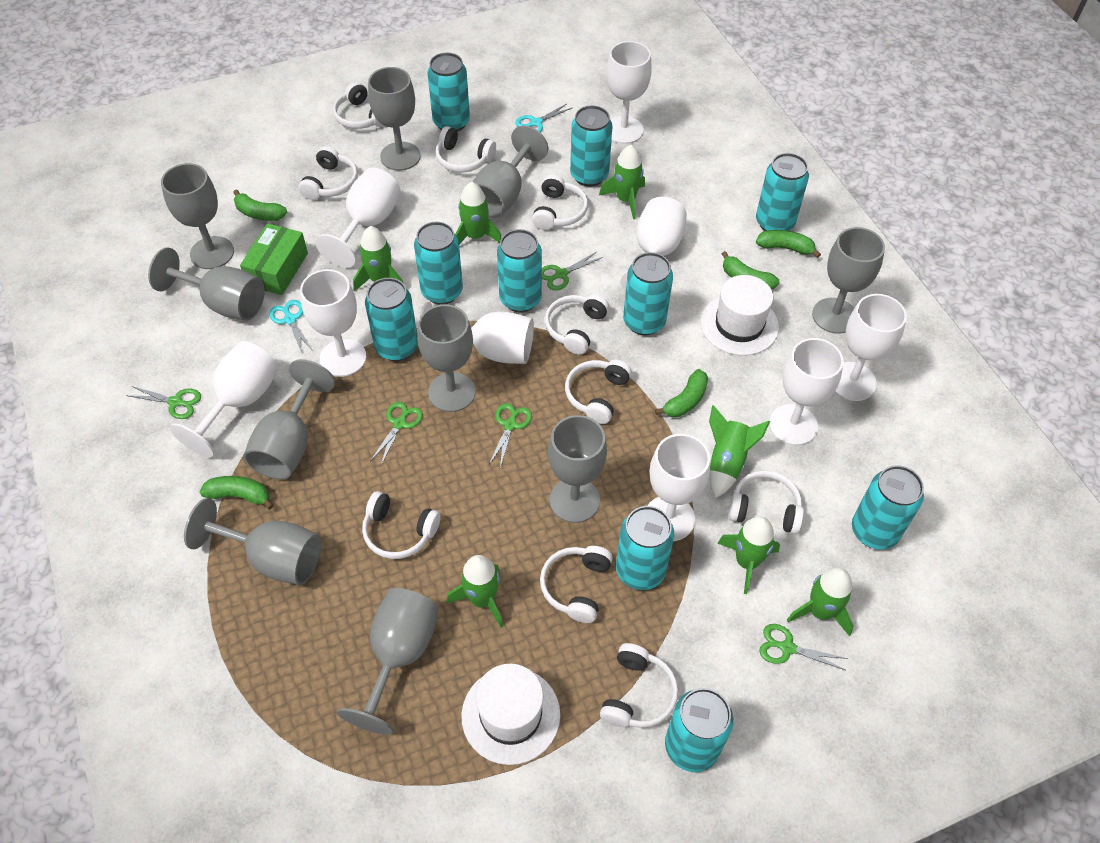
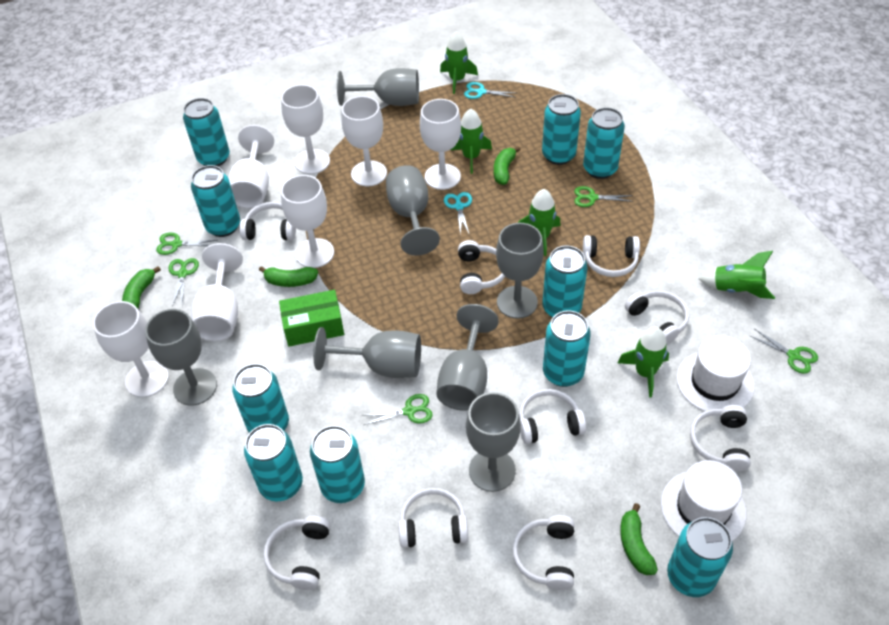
green banana: 5 -> 4
green rocket: 7 -> 5
grey goblet: 10 -> 7
white goblet: 9 -> 7
white headphones: 10 -> 9

